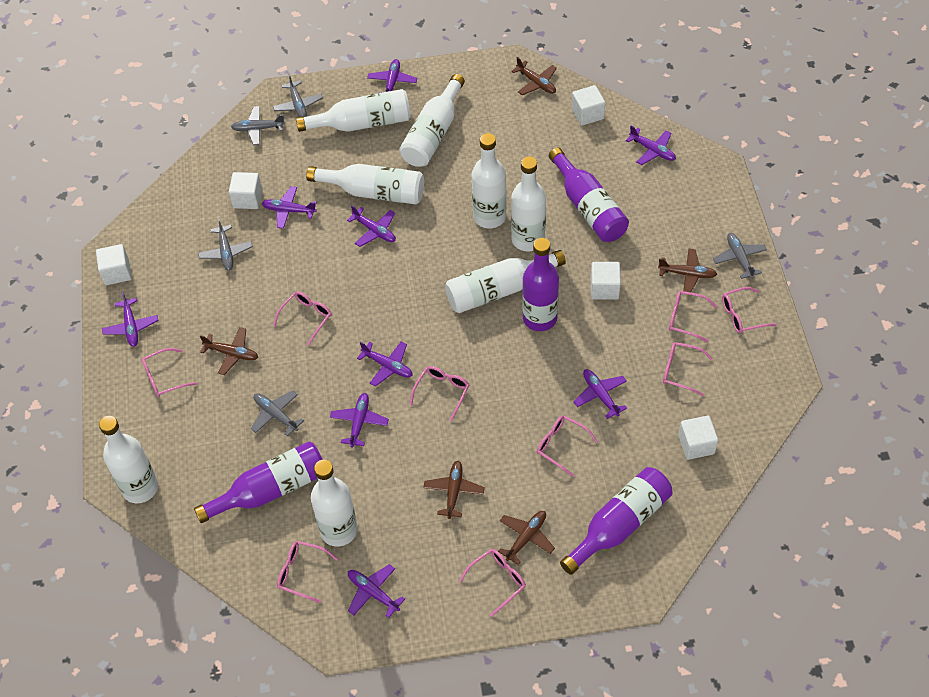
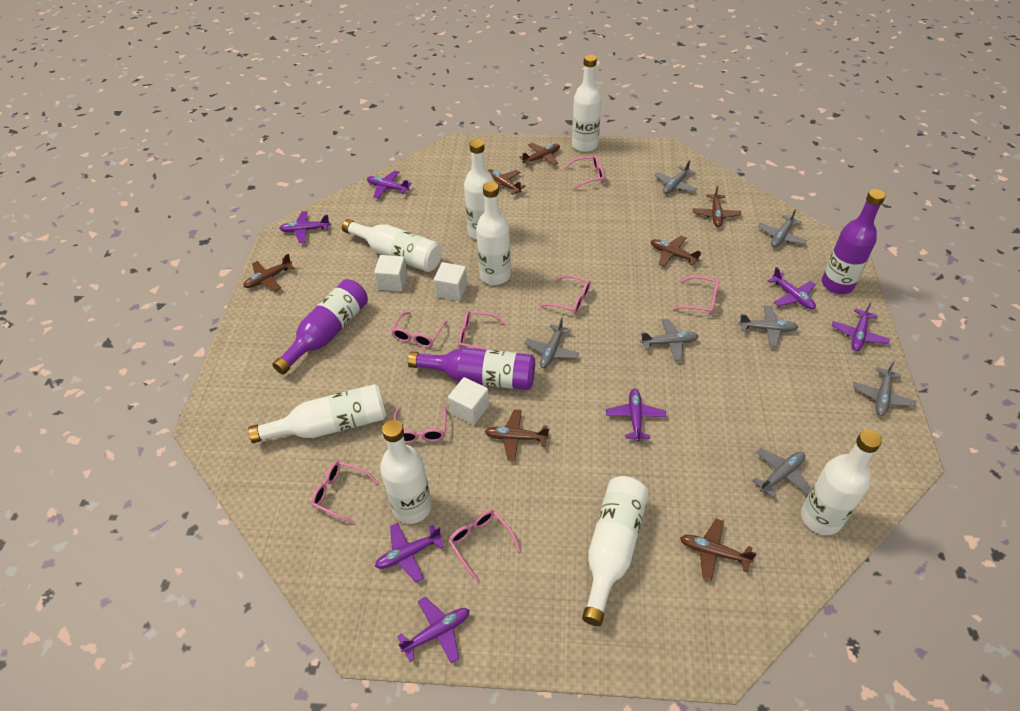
brown plane: 5 -> 7
grey plane: 5 -> 7
pink glasses: 9 -> 8
purple bottle: 4 -> 3
purple plane: 9 -> 7
white cube: 5 -> 3

